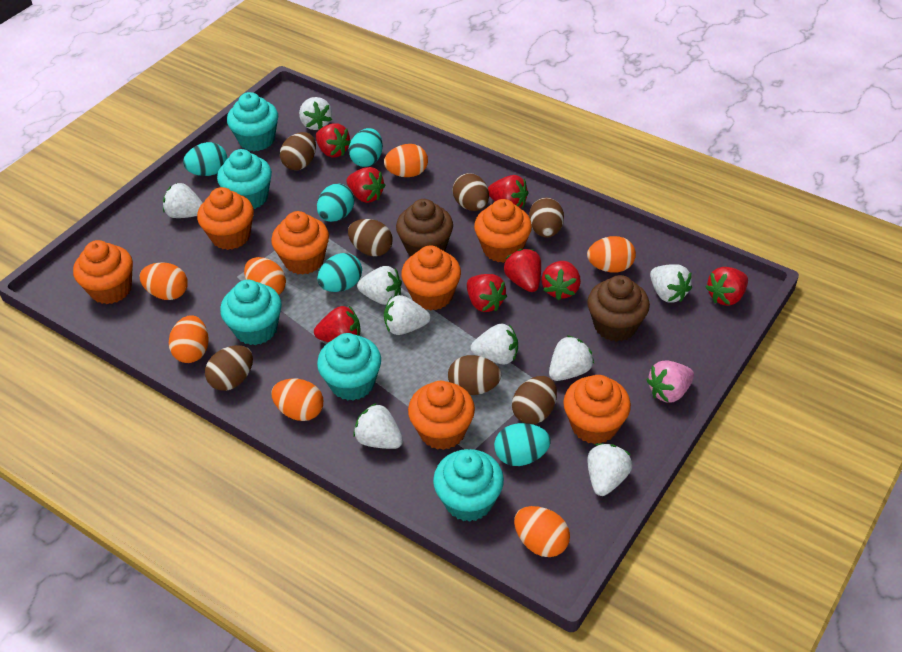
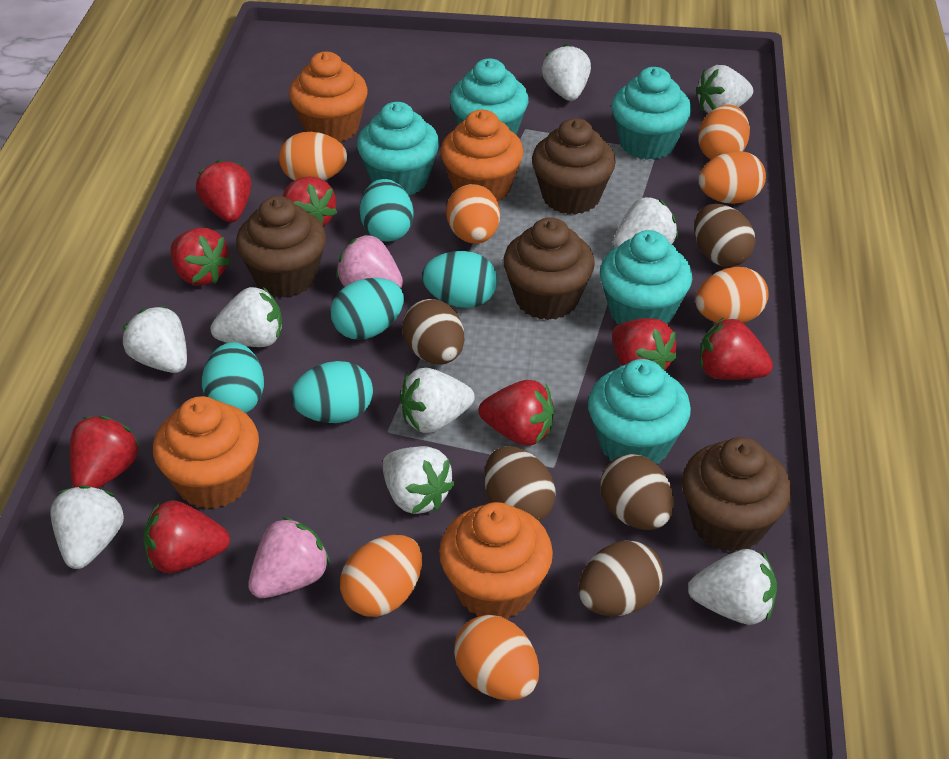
brown cupcake: 2 -> 4
brown egg: 7 -> 5
orange cupcake: 7 -> 4
pink strawberry: 1 -> 2

